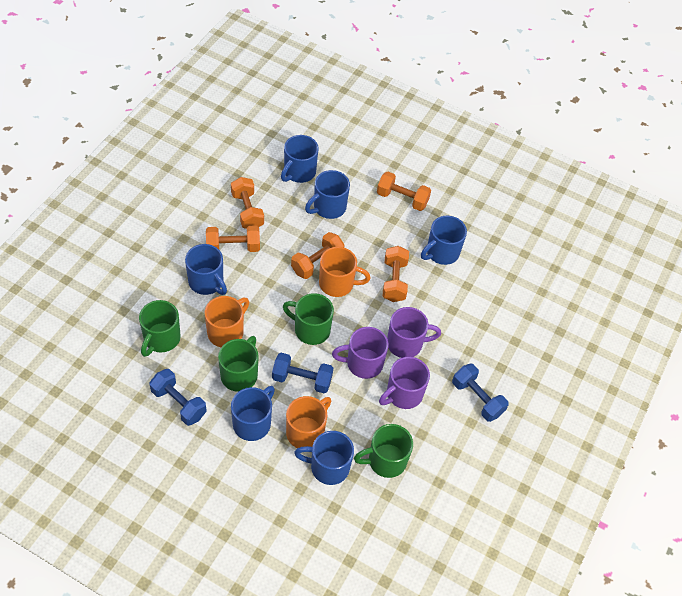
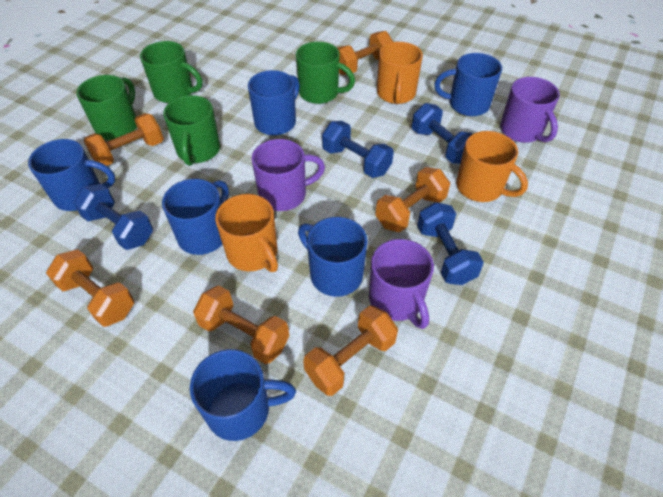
blue dumbbell: 3 -> 4
orange dumbbell: 5 -> 6

